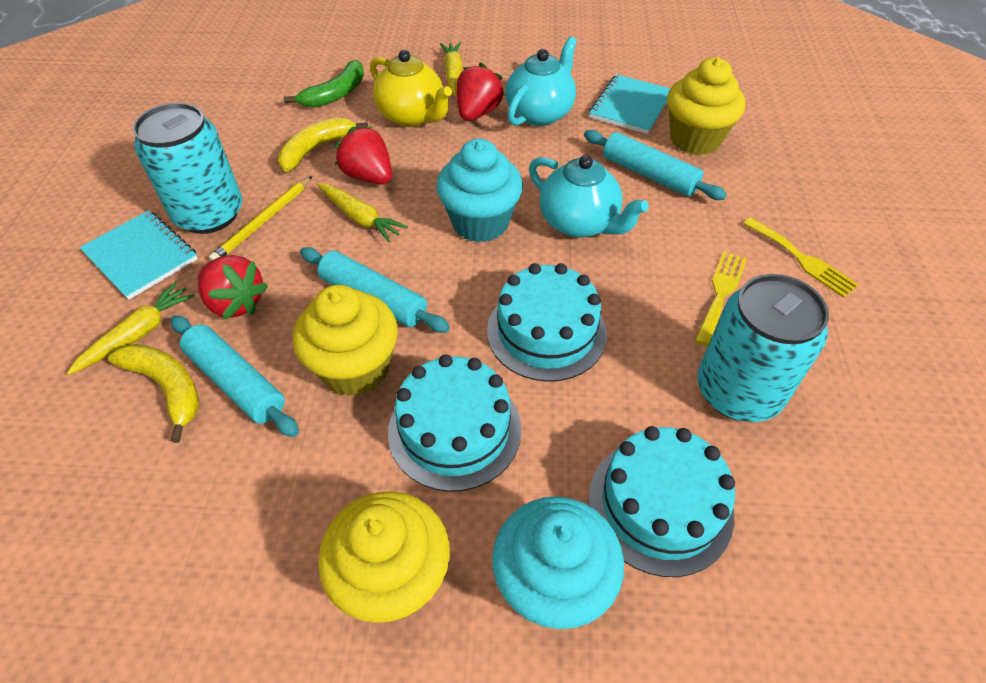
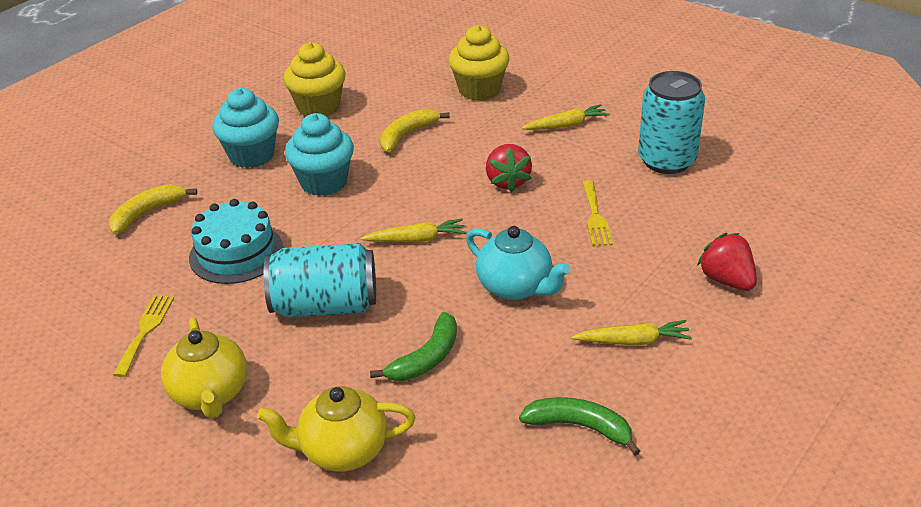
green banana: 1 -> 2
red strawberry: 3 -> 2
turquoise cake: 3 -> 1
turquoise notebook: 2 -> 0
turquoise rolling pin: 3 -> 0
turquoise teapot: 2 -> 1
yellow cupcake: 3 -> 2
yellow pencil: 1 -> 0
yellow teapot: 1 -> 2

